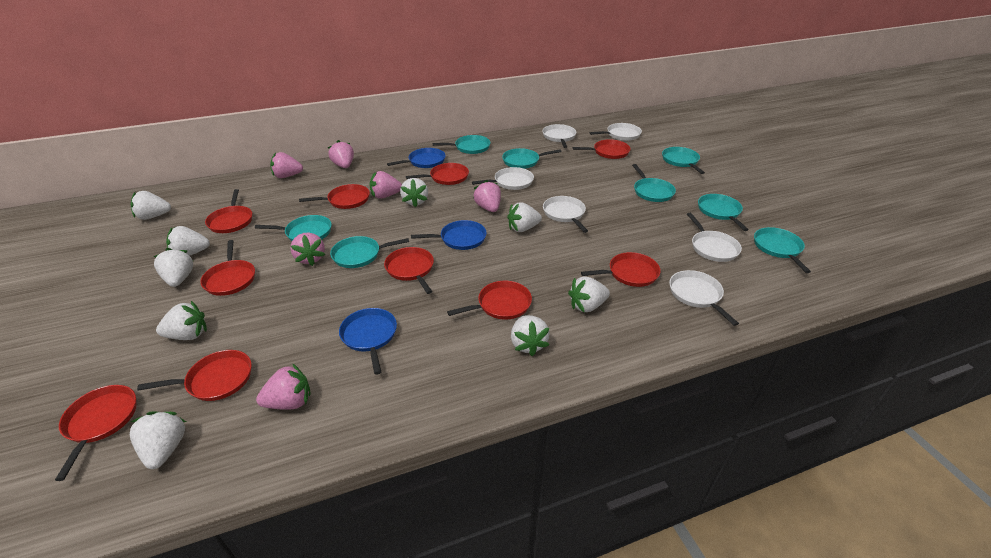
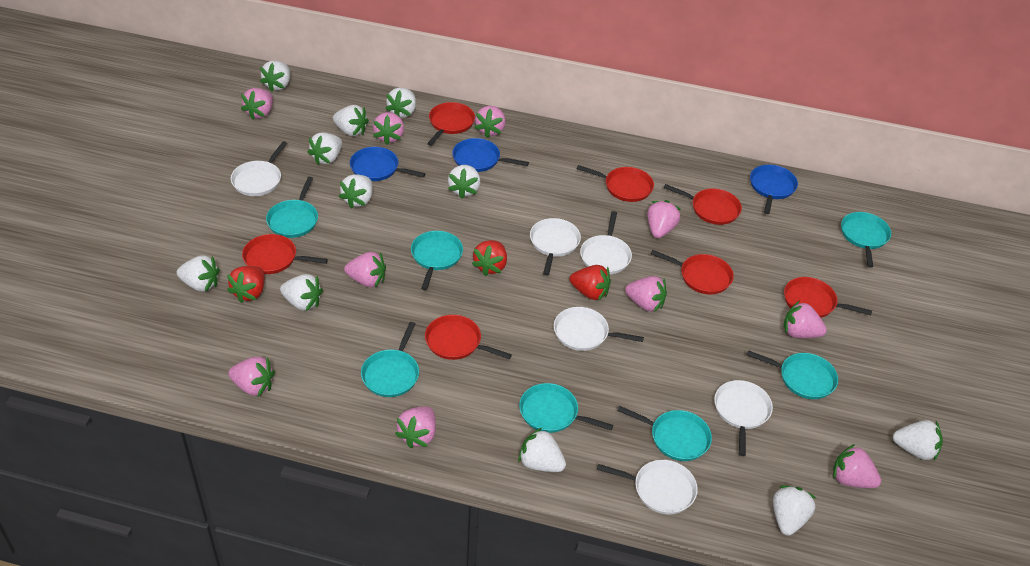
pink strawberry: 6 -> 10
red pan: 10 -> 7
red strawberry: 0 -> 3
turquoise pan: 8 -> 7
white strawberry: 9 -> 11

